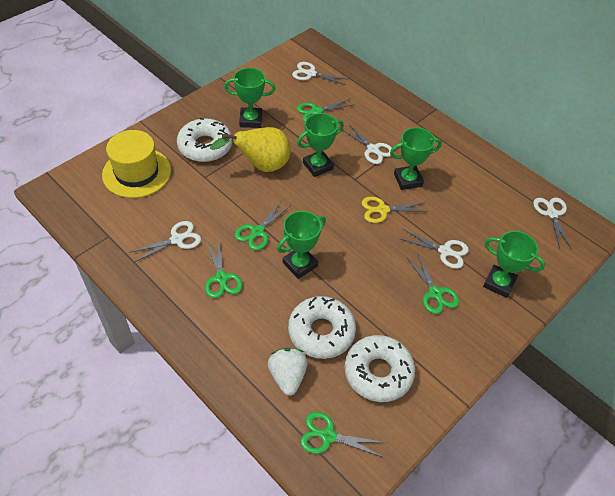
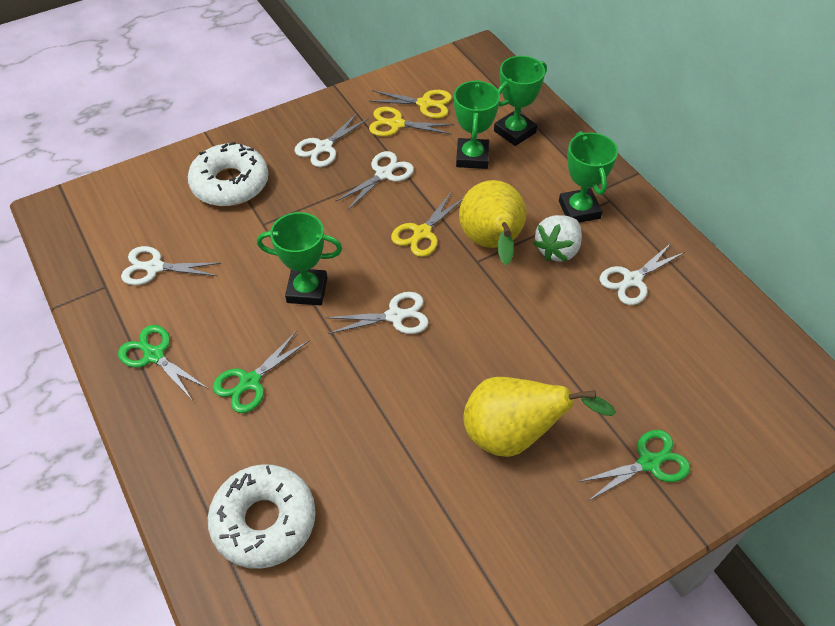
green scissors: 5 -> 3
green trophy: 5 -> 4
white donut: 3 -> 2
yellow hat: 1 -> 0
yellow pear: 1 -> 2
yellow scissors: 1 -> 3

